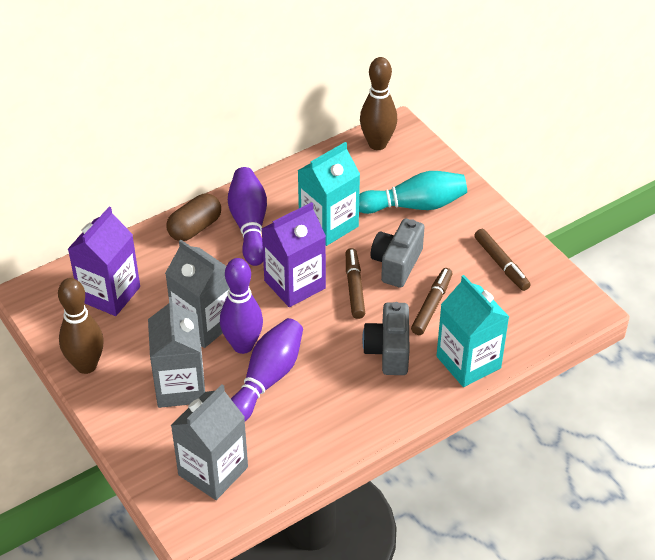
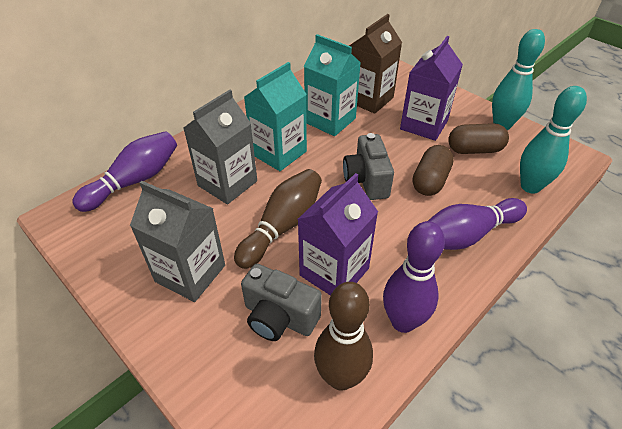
brown capsule: 1 -> 2
brown carton: 0 -> 1
brown marker: 3 -> 0
grey carton: 3 -> 2
turquoise bowling pin: 1 -> 2

